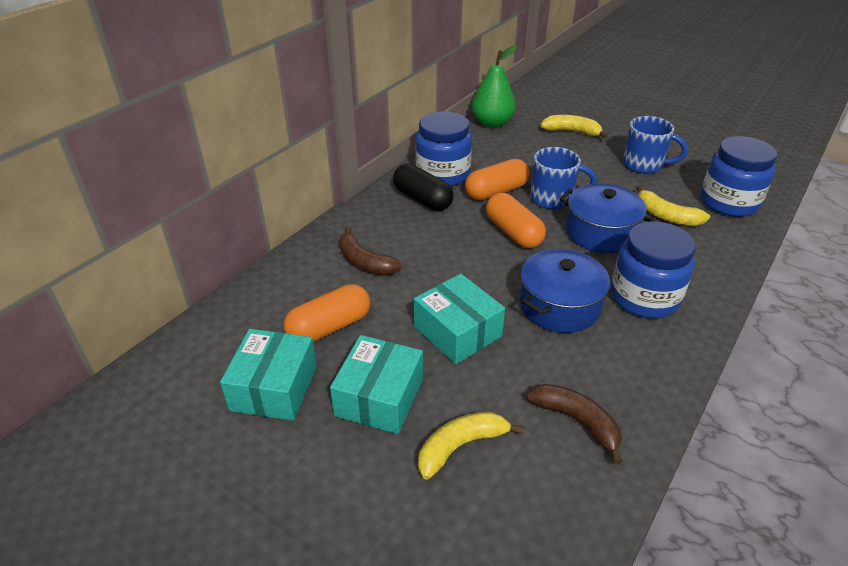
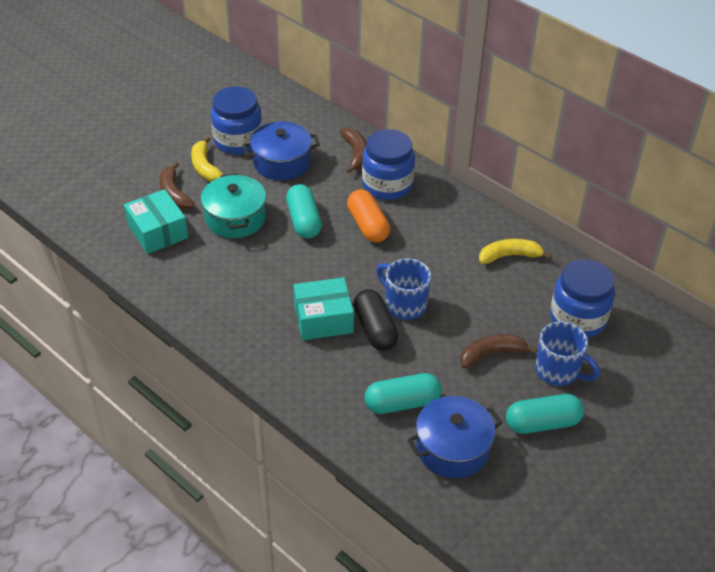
brown banana: 2 -> 3
green pear: 1 -> 0
orange capsule: 3 -> 1
turquoise box: 3 -> 2
turquoise capsule: 0 -> 3
turquoise pot: 0 -> 1
yellow banana: 3 -> 2

